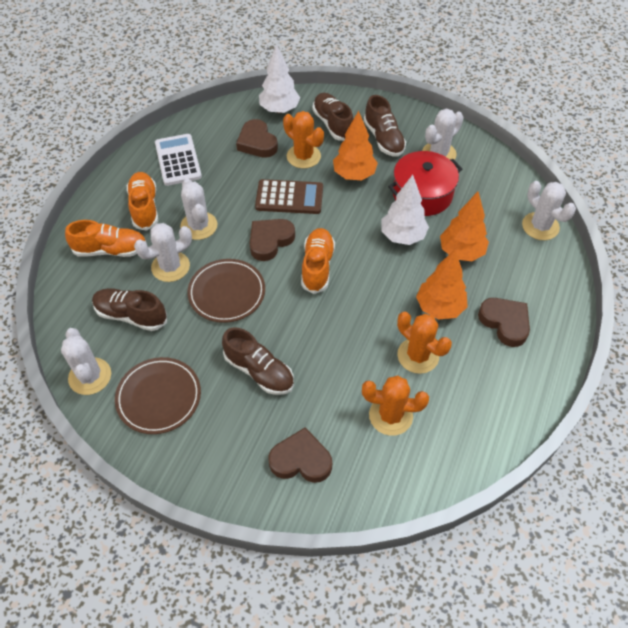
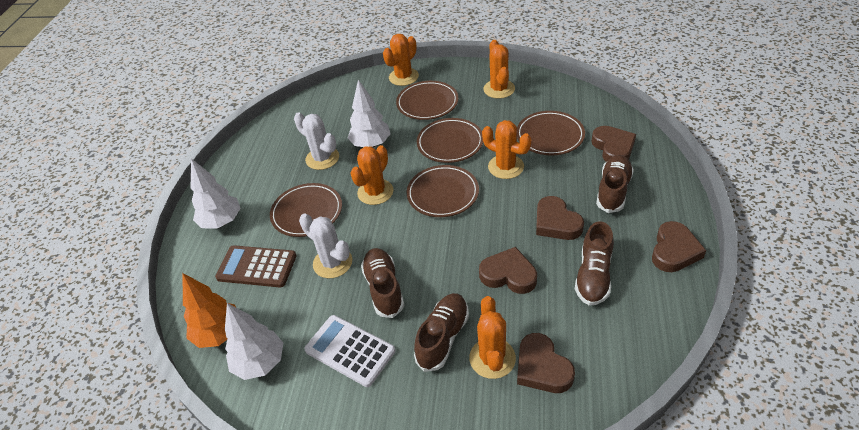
brown heart: 4 -> 5
brown plate: 2 -> 5
orange cactus: 3 -> 5
orange shoe: 3 -> 0
orange tree: 3 -> 1
red pot: 1 -> 0
white cactus: 5 -> 2
white tree: 2 -> 3

